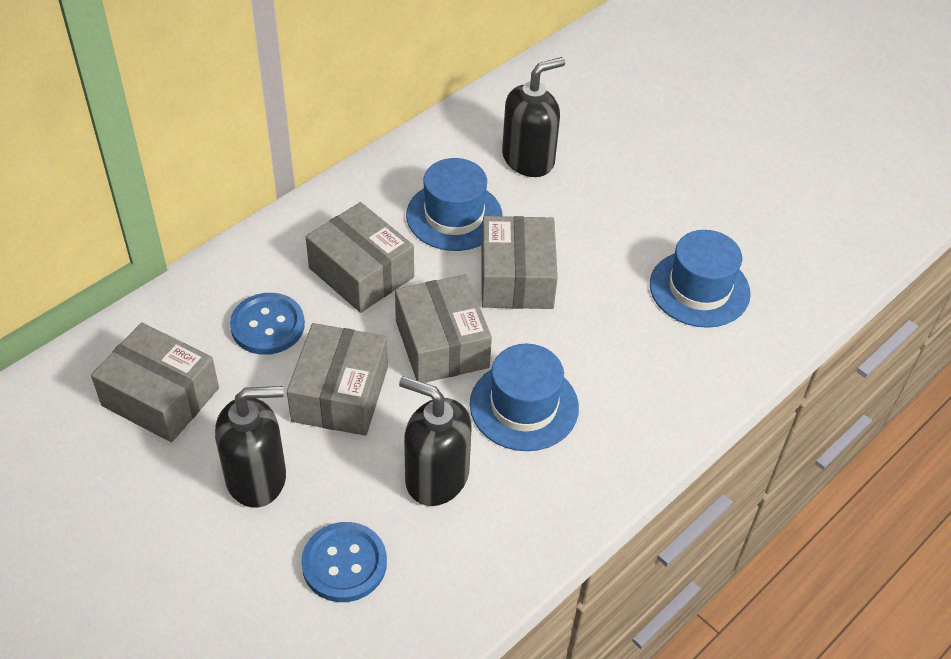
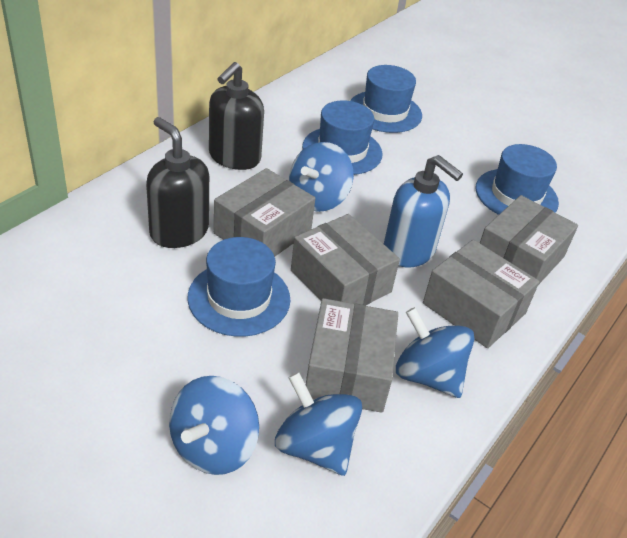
black soap dispenser: 3 -> 2
blue button: 2 -> 0
blue hat: 3 -> 4
blue soap dispenser: 0 -> 1
blue spinning top: 0 -> 4

